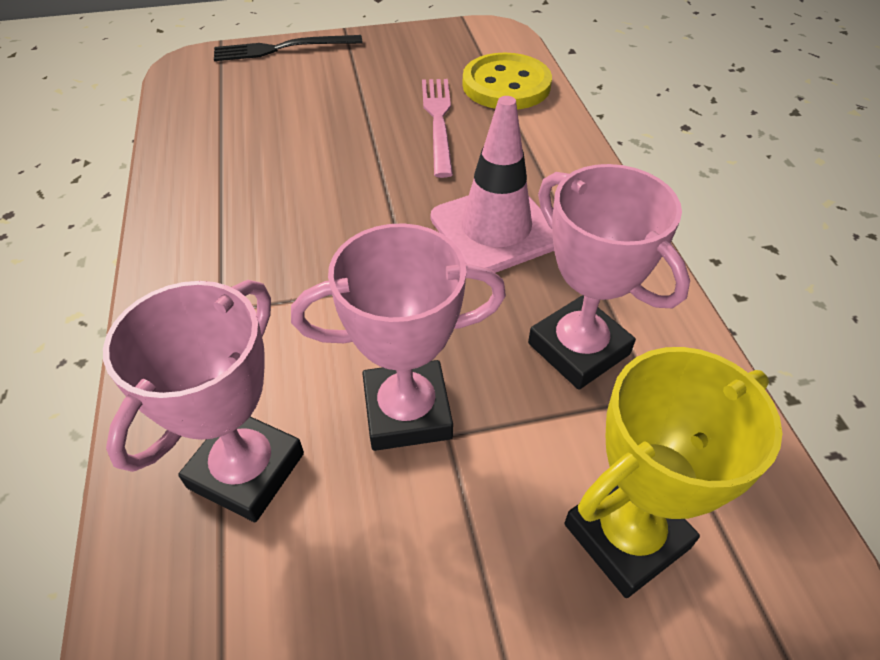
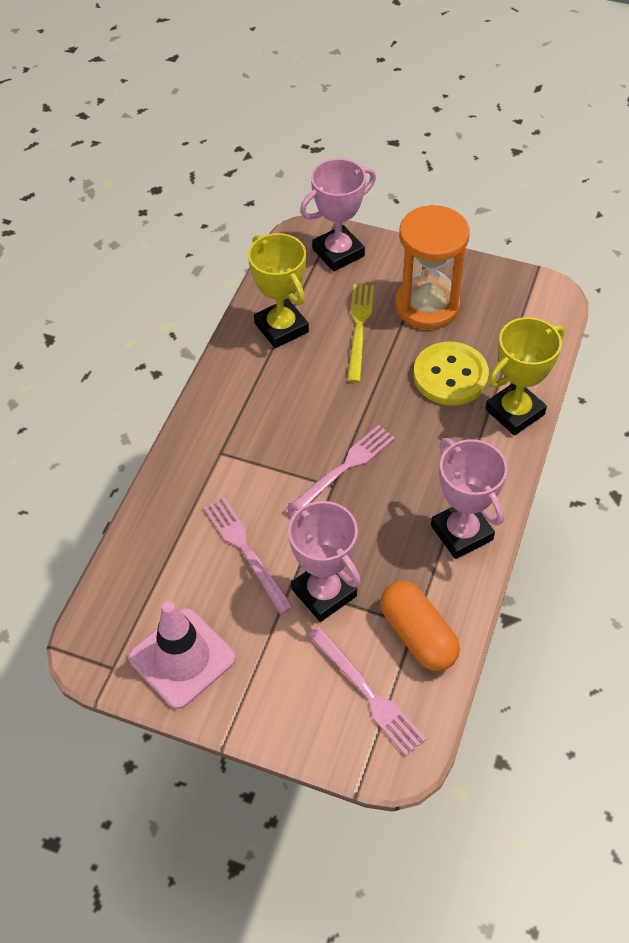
black fork: 1 -> 0
orange capsule: 0 -> 1
orange hourglass: 0 -> 1
pink fork: 1 -> 3
yellow fork: 0 -> 1
yellow trophy: 1 -> 2

